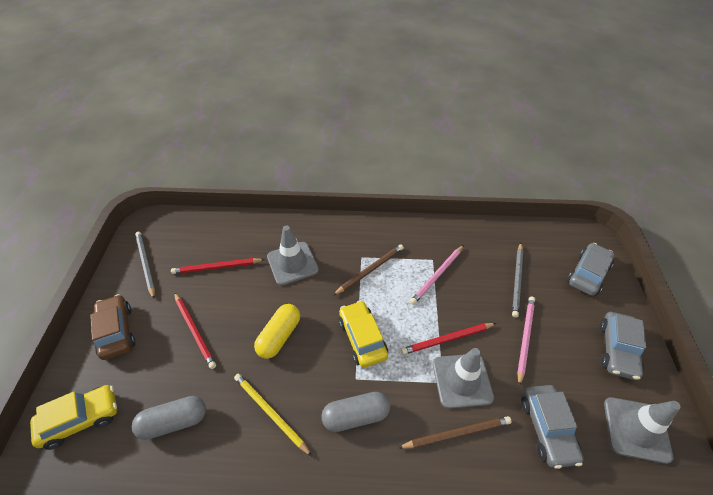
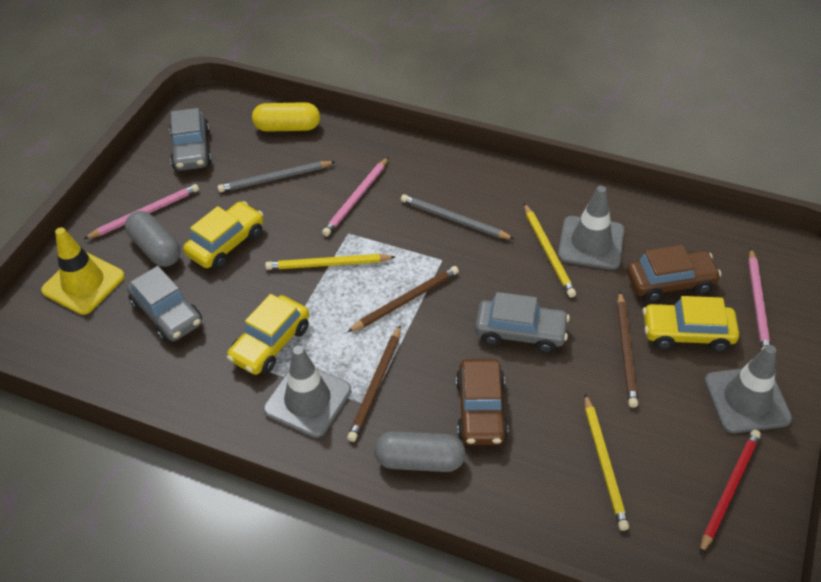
brown car: 1 -> 2
brown pencil: 2 -> 3
pink pencil: 2 -> 3
red pencil: 3 -> 1
yellow car: 2 -> 3
yellow pencil: 1 -> 3
yellow traffic cone: 0 -> 1

